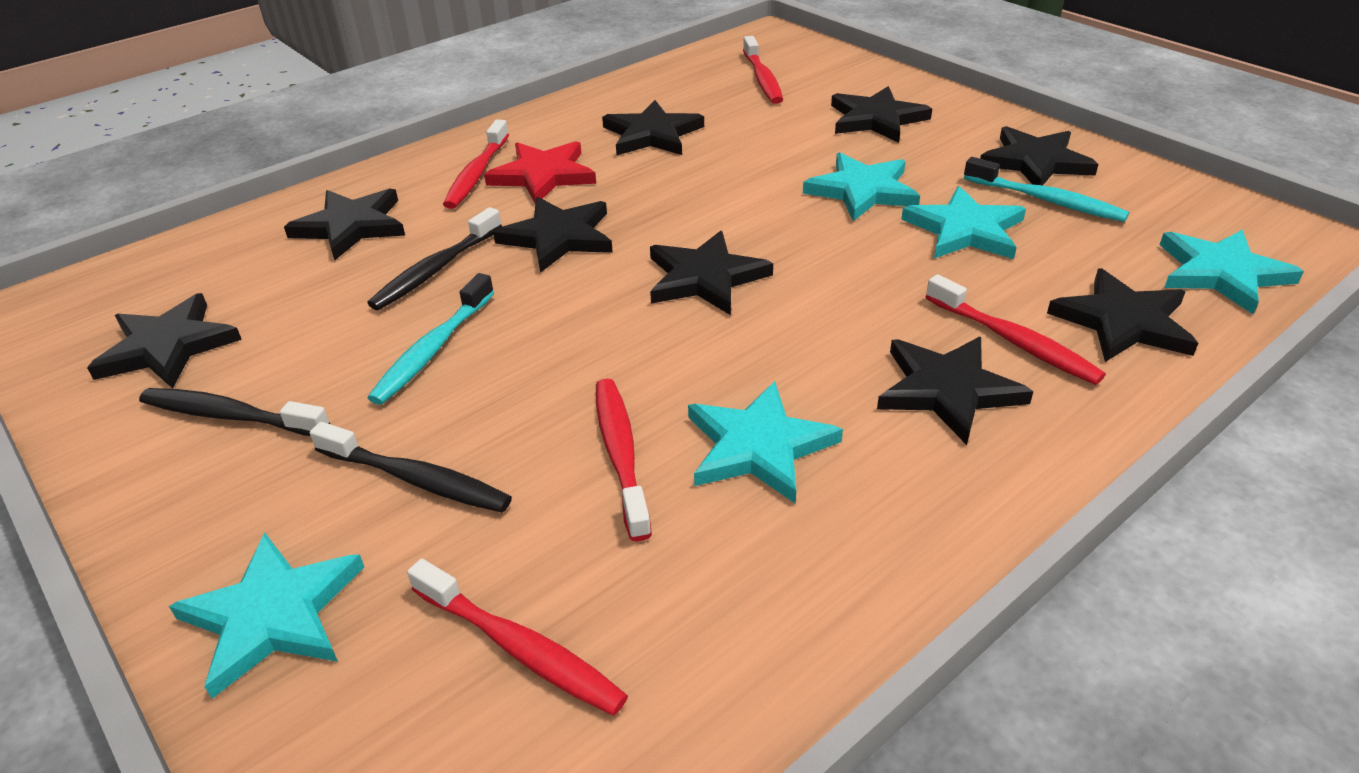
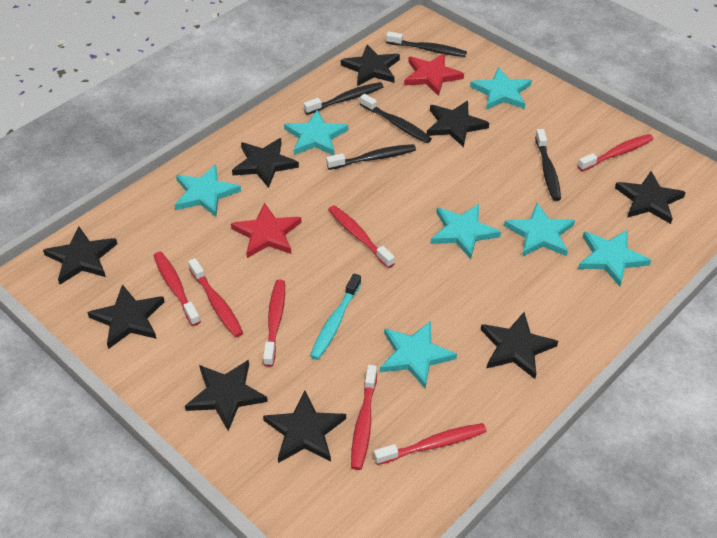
black toothbrush: 3 -> 5
red star: 1 -> 2
red toothbrush: 5 -> 7
turquoise star: 5 -> 7
turquoise toothbrush: 2 -> 1

